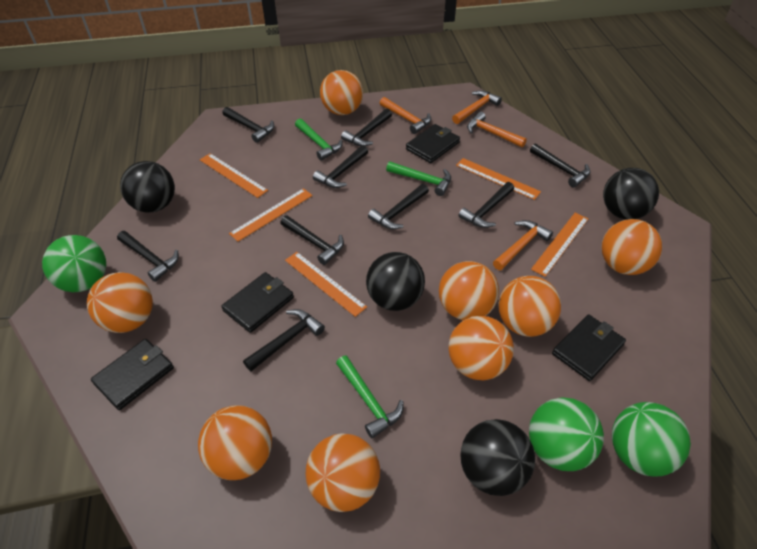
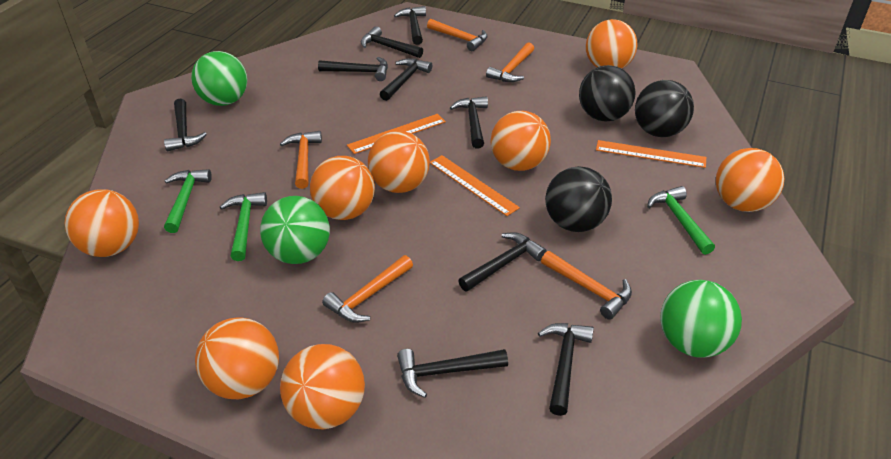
black ball: 4 -> 3
black wallet: 4 -> 0
orange hammer: 4 -> 5
orange ruler: 5 -> 3

